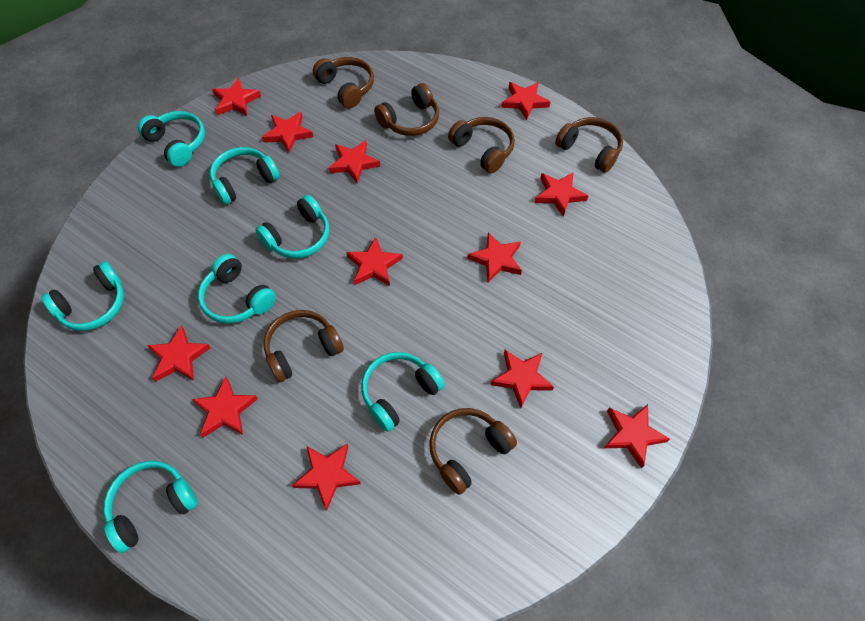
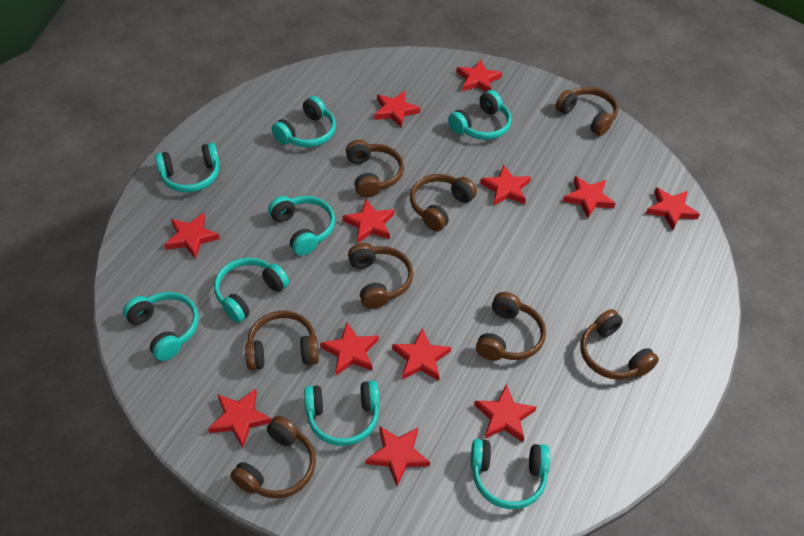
brown headphones: 6 -> 8
turquoise headphones: 7 -> 8

